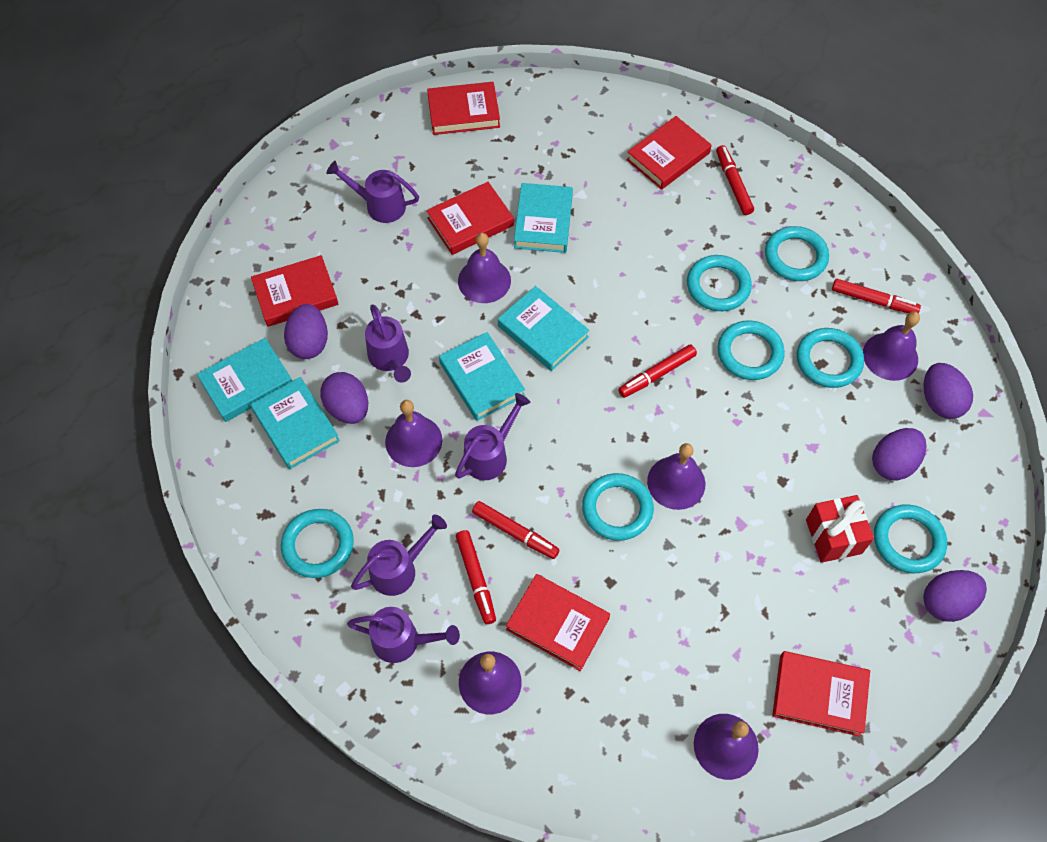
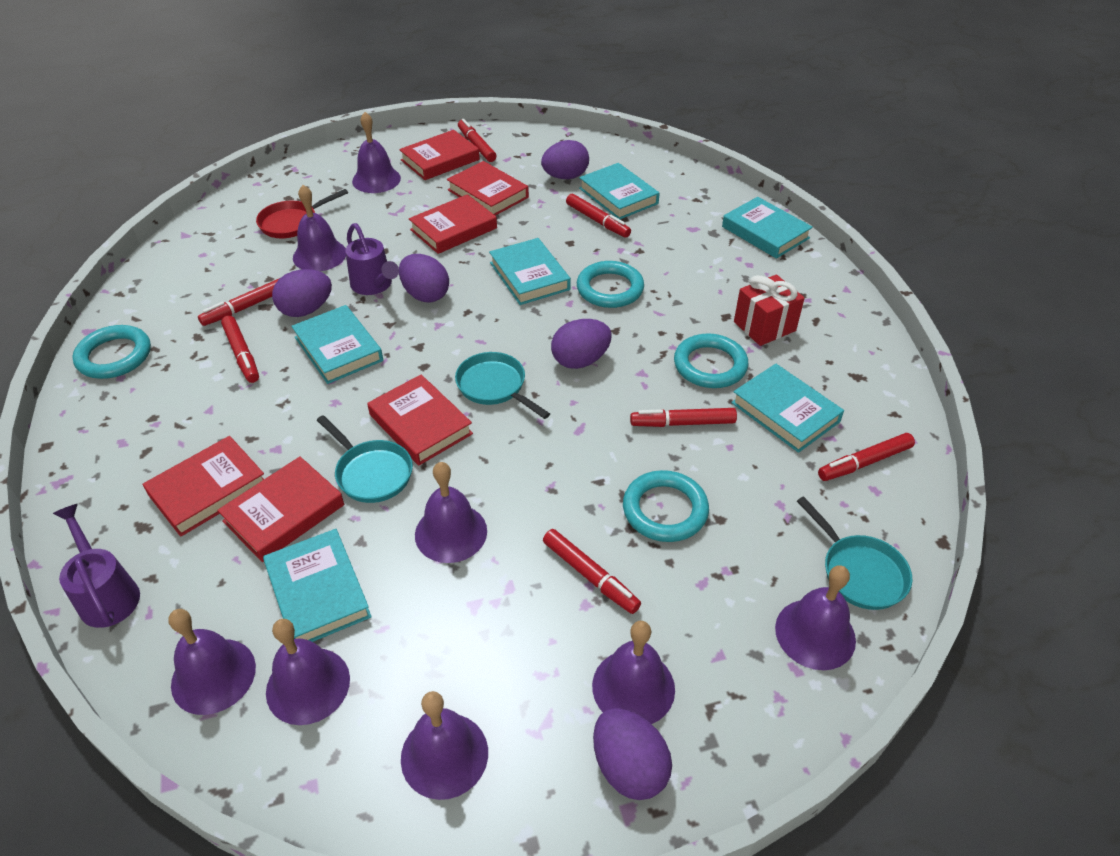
purple bell: 6 -> 8
purple watering can: 5 -> 2
red marker: 5 -> 7
red pan: 0 -> 1
turquoise book: 5 -> 6
turquoise pan: 0 -> 3
turquoise ring: 7 -> 4

